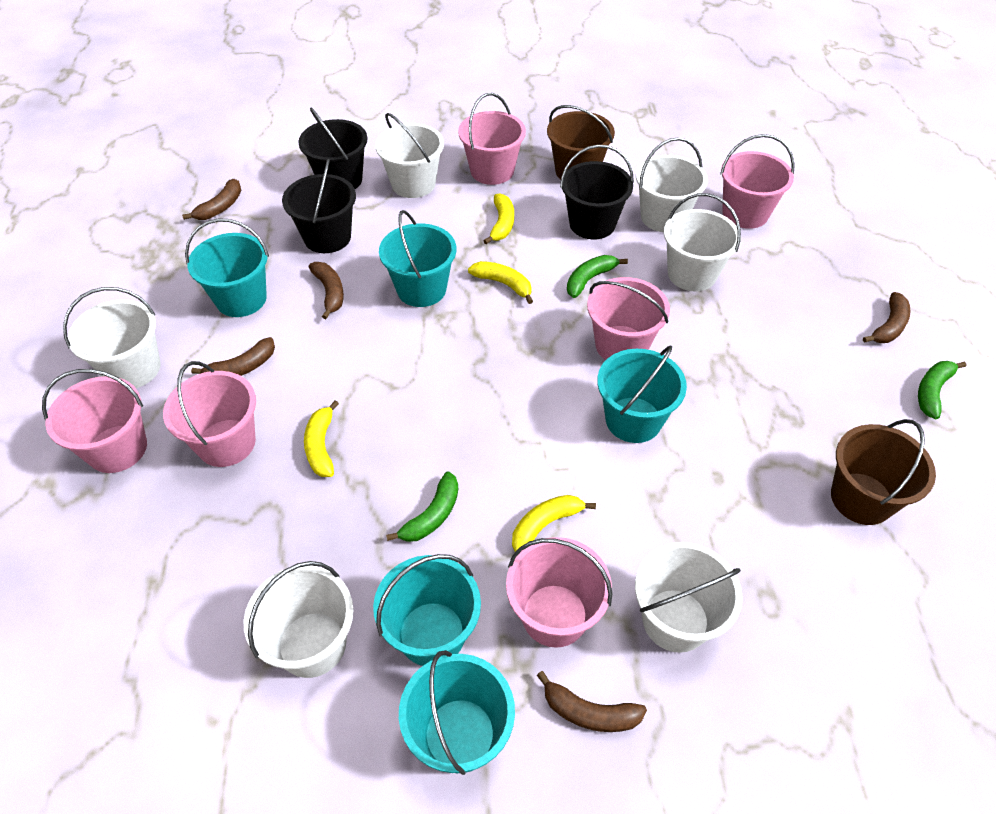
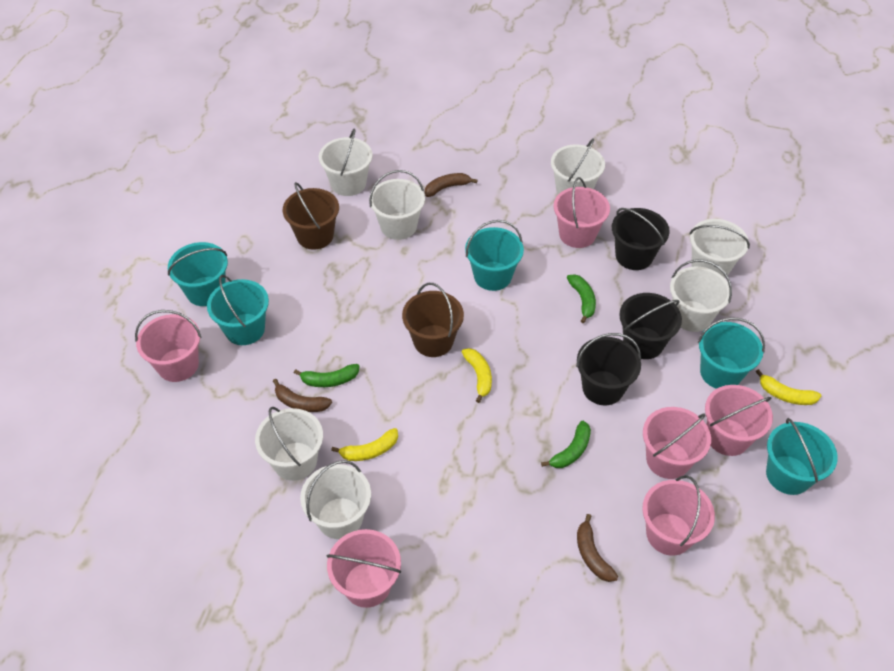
brown banana: 5 -> 3
white bucket: 6 -> 7
yellow banana: 4 -> 3

